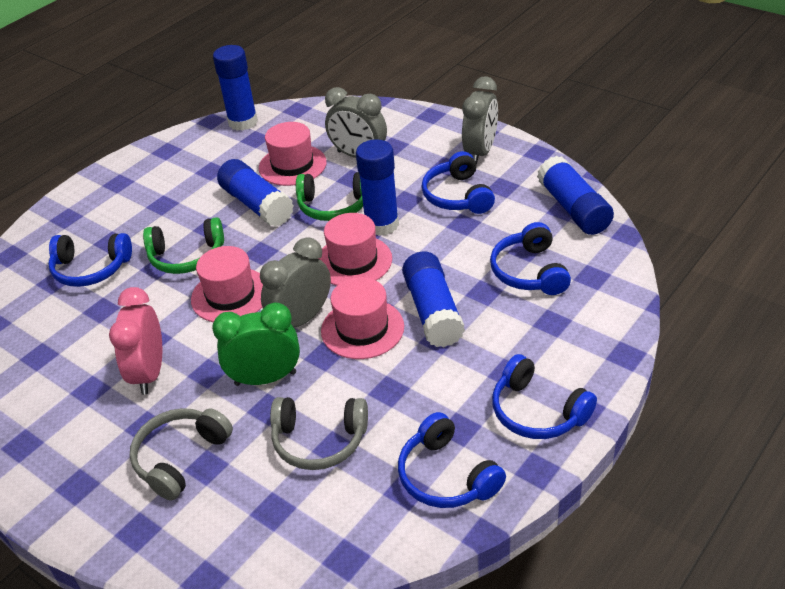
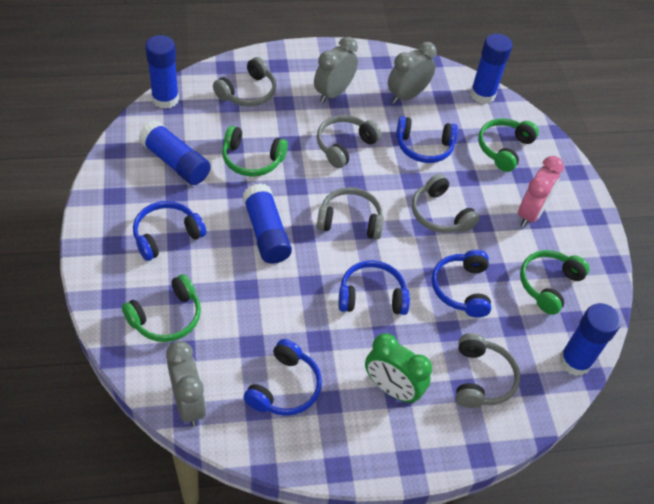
green headphones: 2 -> 4
grey headphones: 2 -> 5
pink hat: 4 -> 0

